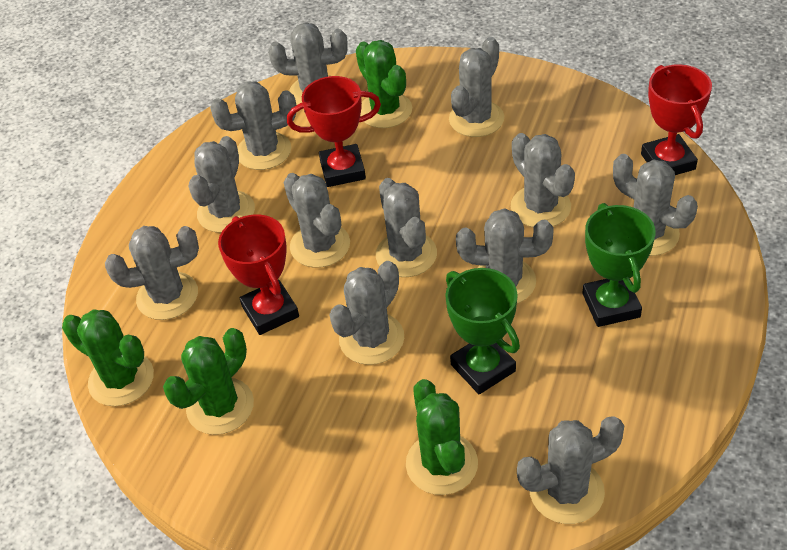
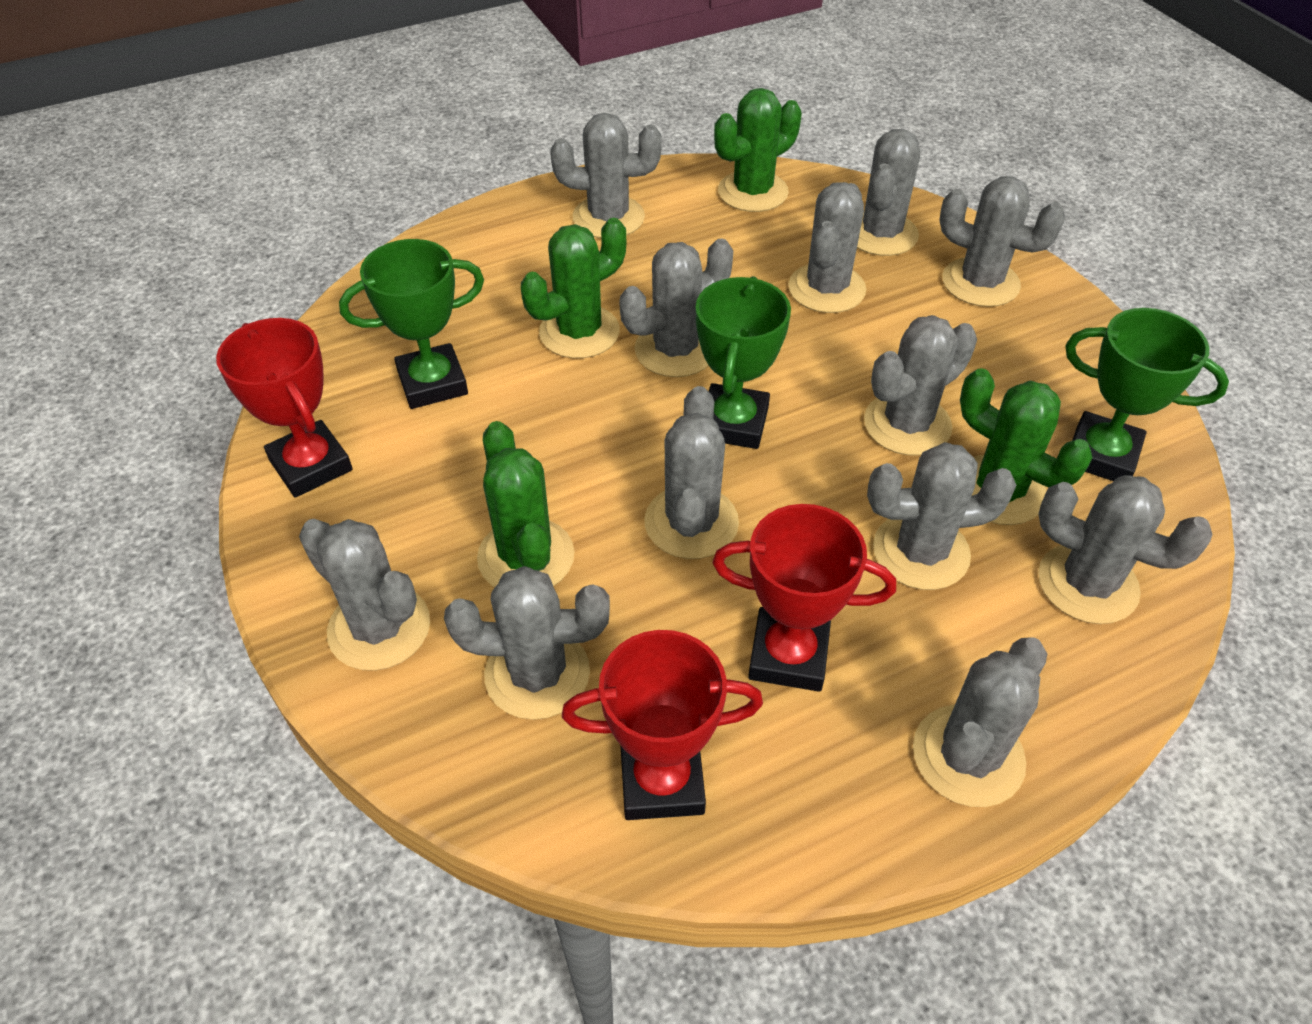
green trophy: 2 -> 3

